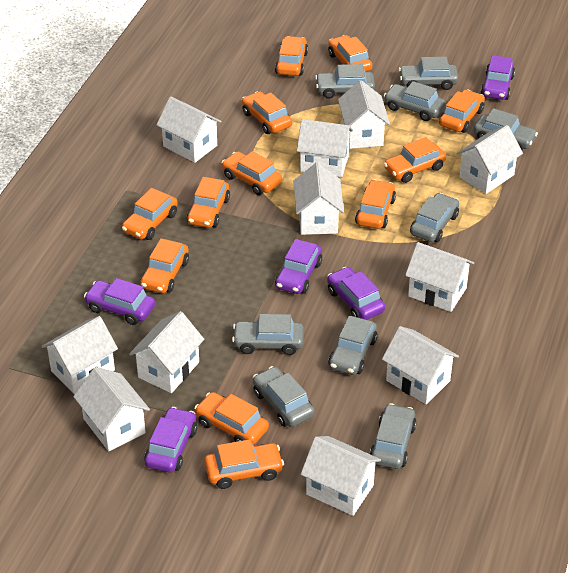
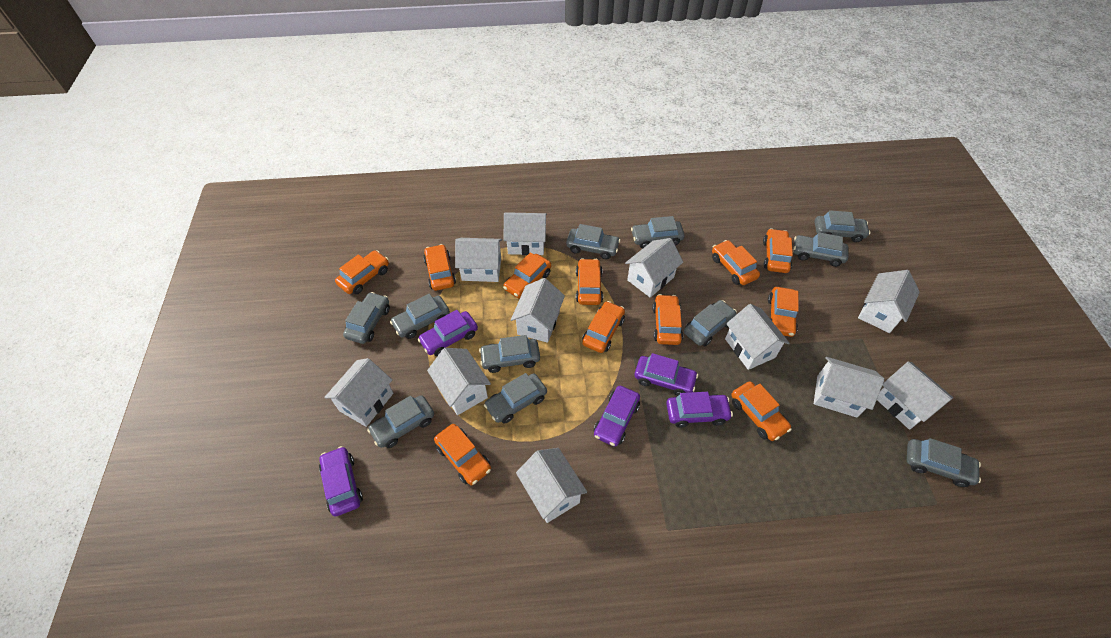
grey car: 9 -> 11
orange car: 12 -> 11

